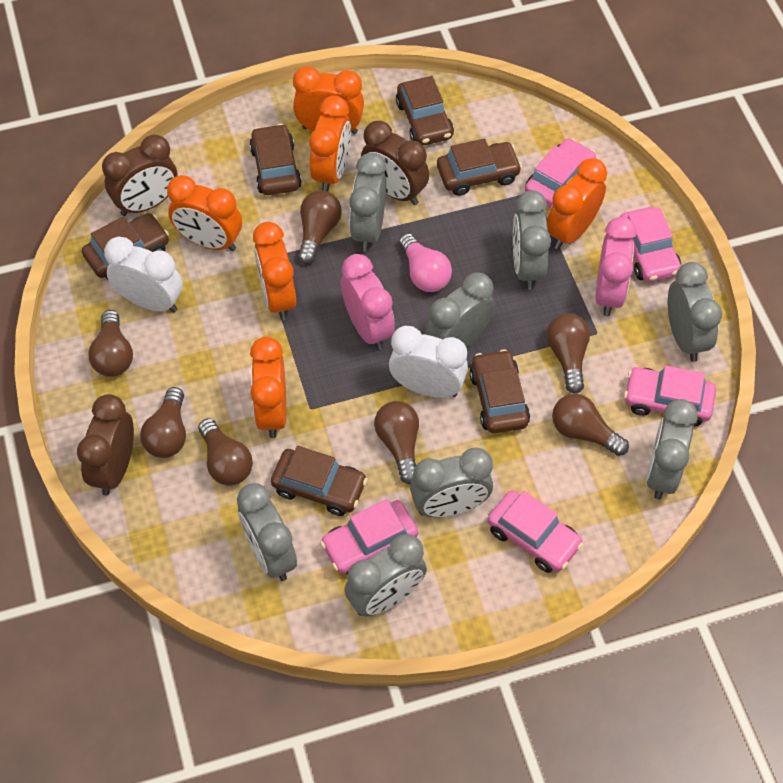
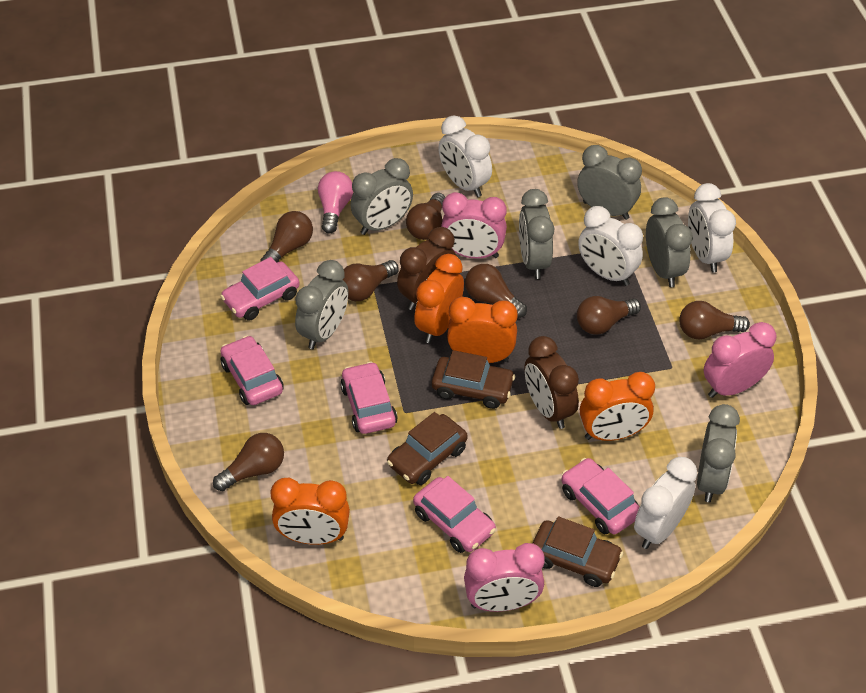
brown car: 6 -> 3
brown clock: 3 -> 2
grey clock: 8 -> 6
orange clock: 6 -> 4
pink clock: 2 -> 3
white clock: 2 -> 4

